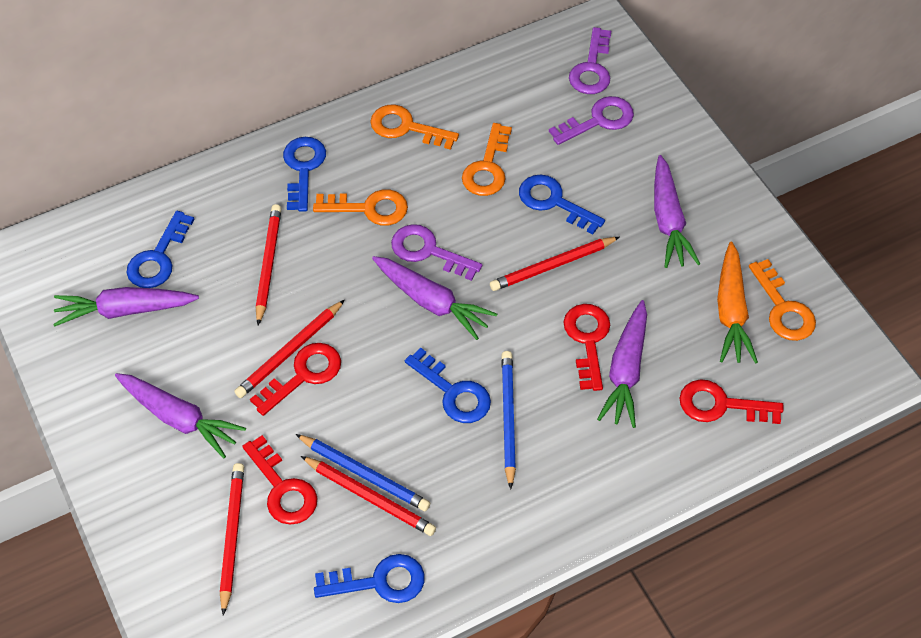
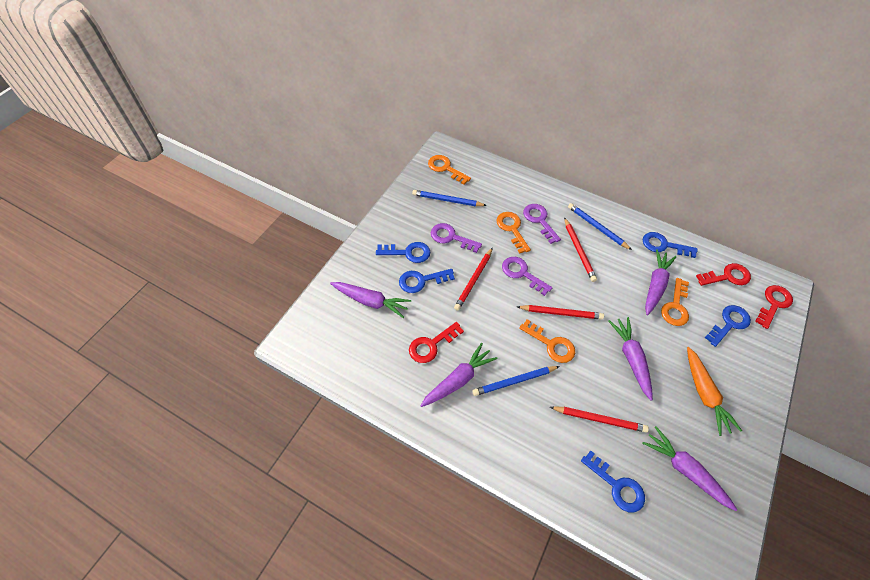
blue pencil: 2 -> 3
red key: 4 -> 3
red pencil: 5 -> 4

